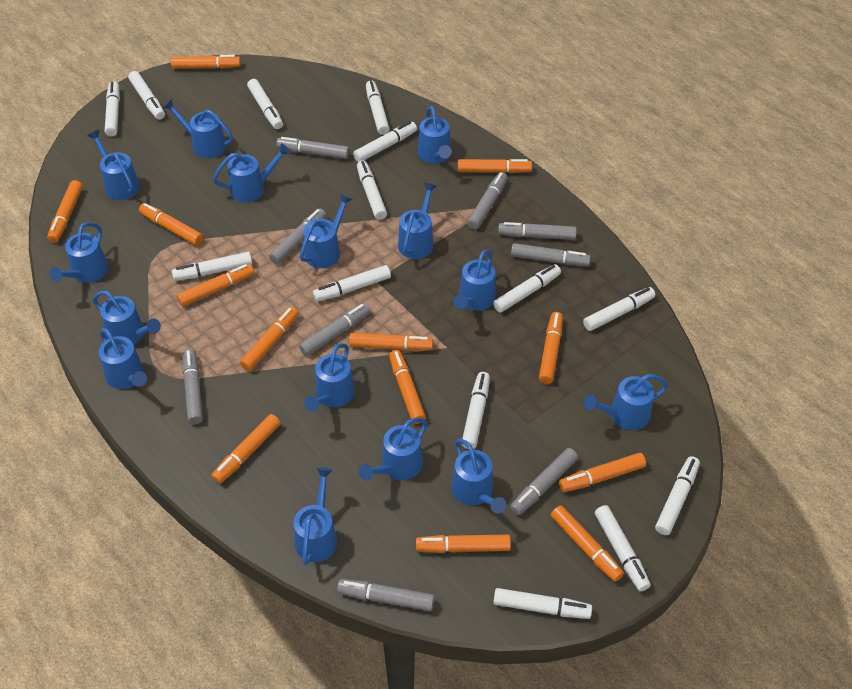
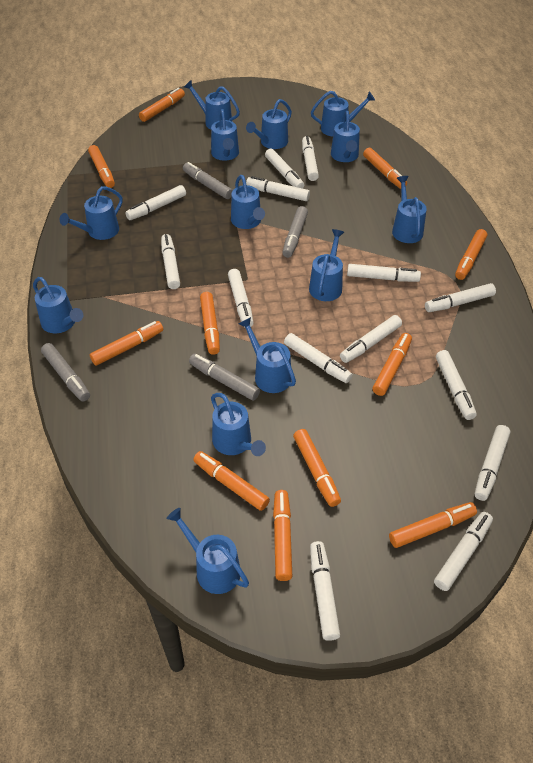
blue watering can: 15 -> 13
grey marker: 9 -> 4
orange marker: 13 -> 11

